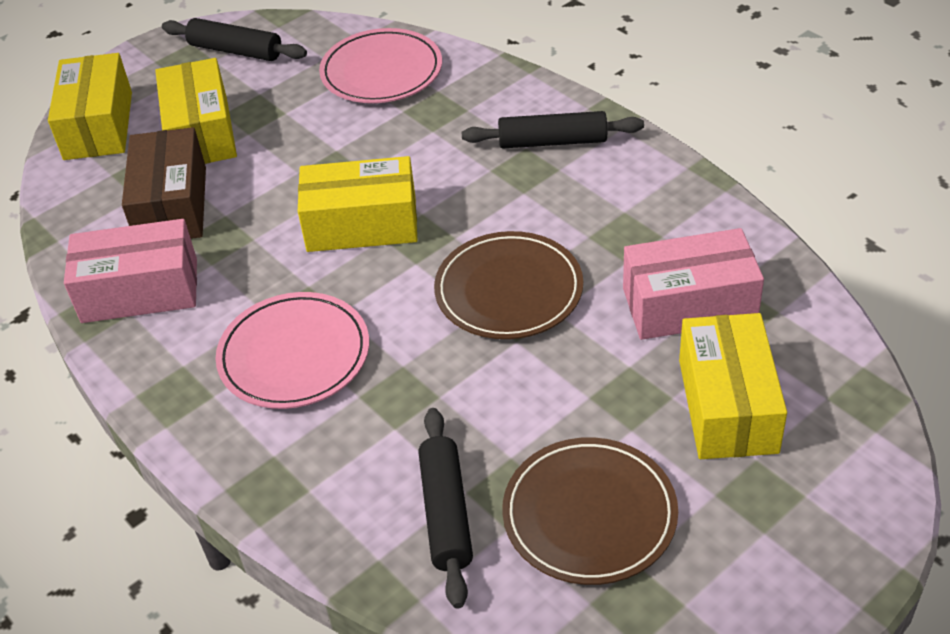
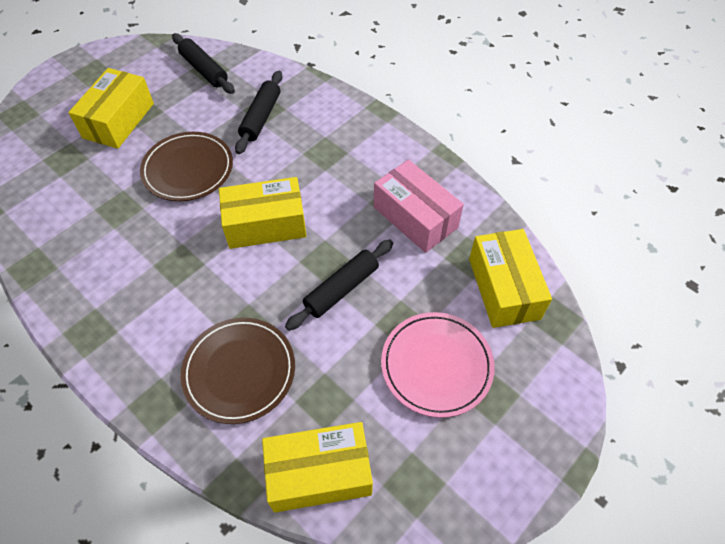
brown box: 1 -> 0
pink box: 2 -> 1
pink plate: 2 -> 1

